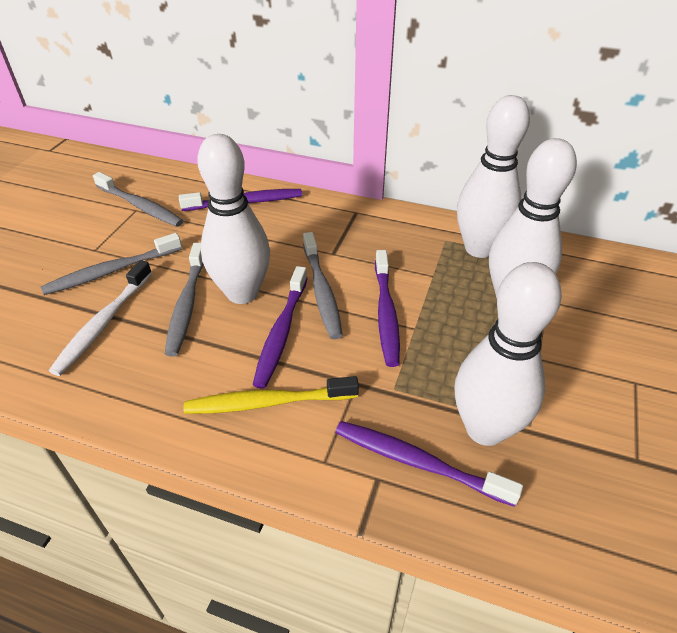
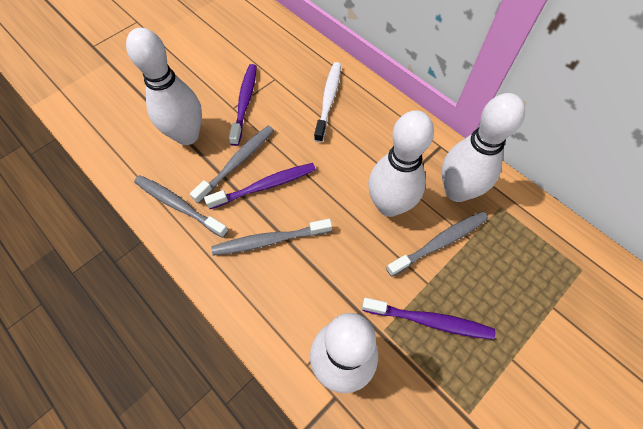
purple toothbrush: 4 -> 3
yellow toothbrush: 1 -> 0

